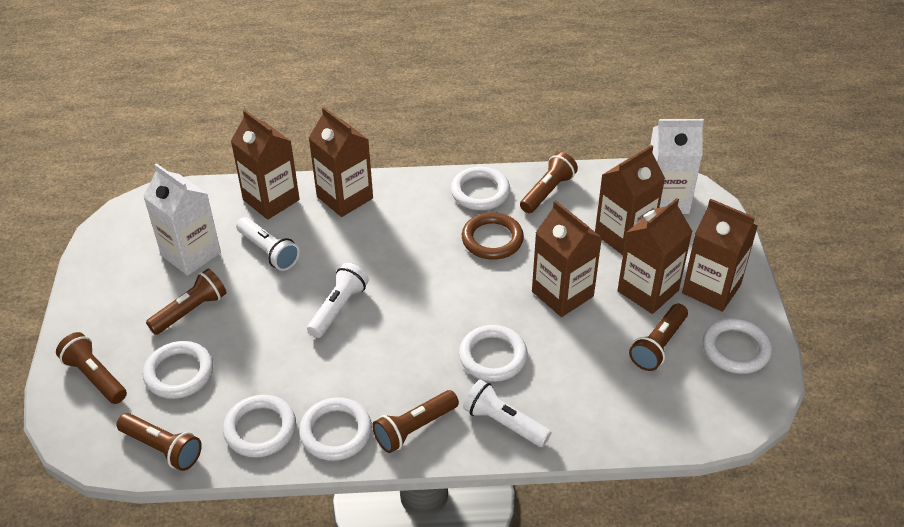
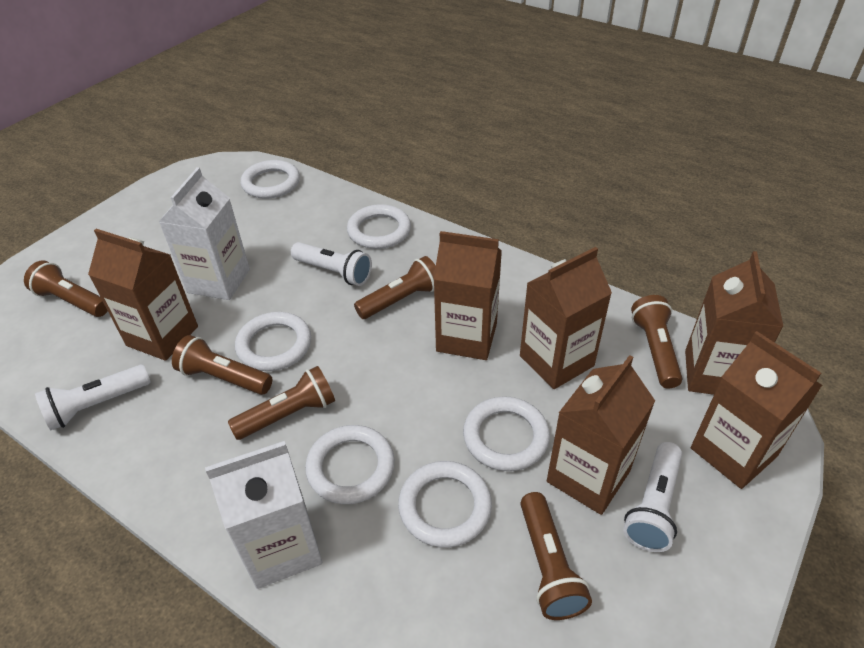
brown ring: 1 -> 0

